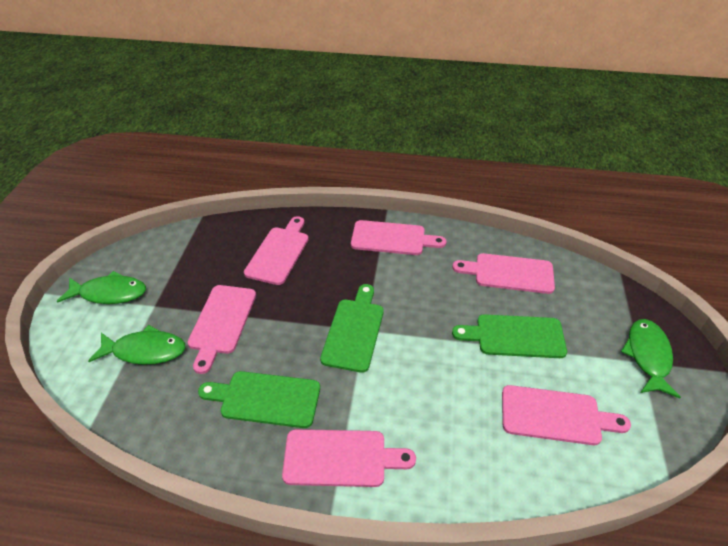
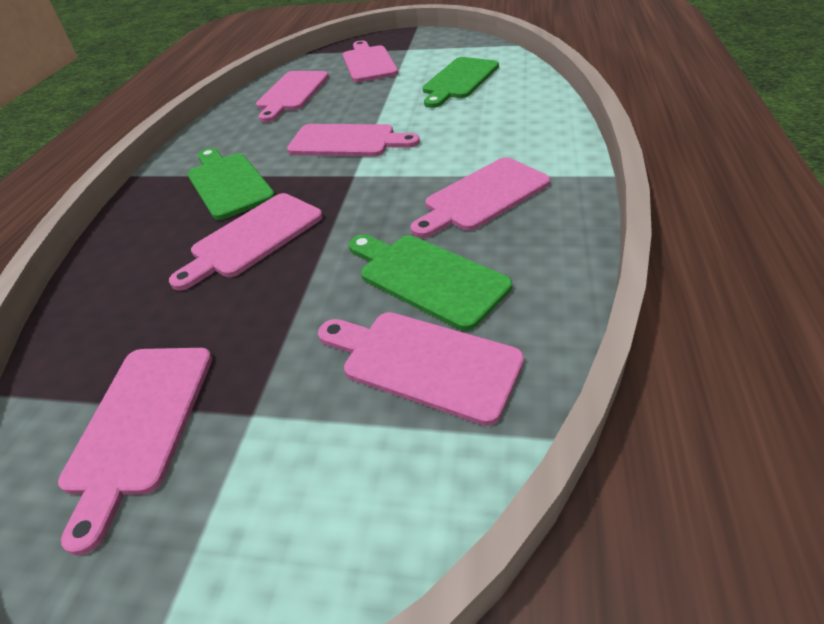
green fish: 3 -> 0
pink cutting board: 6 -> 7

